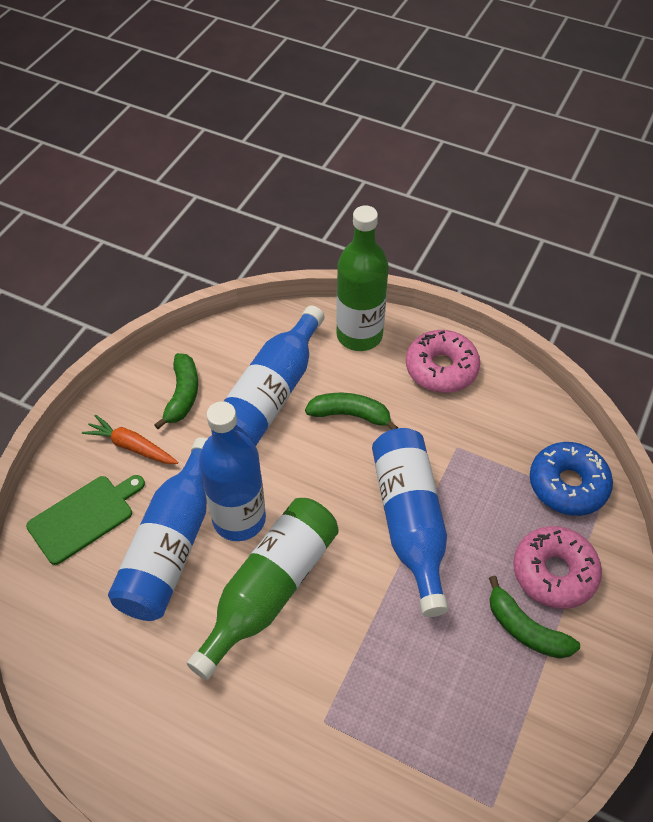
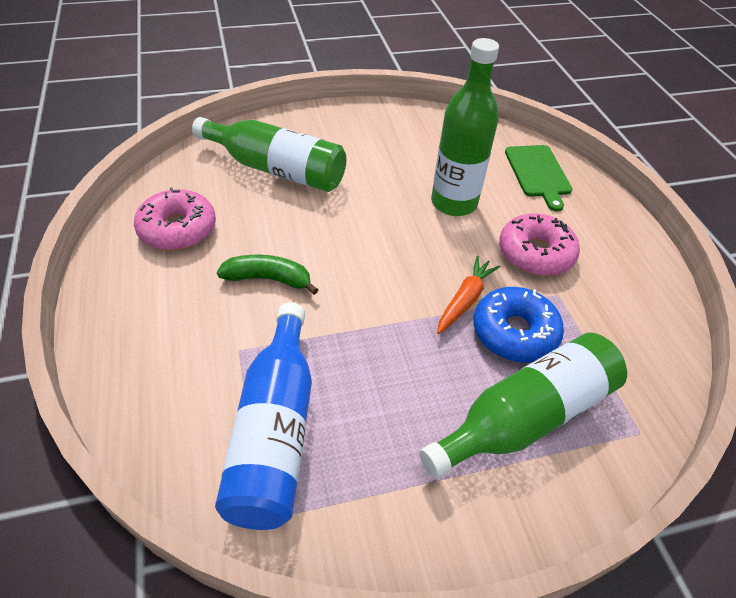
blue bottle: 4 -> 1
green banana: 3 -> 1
green bottle: 2 -> 3

